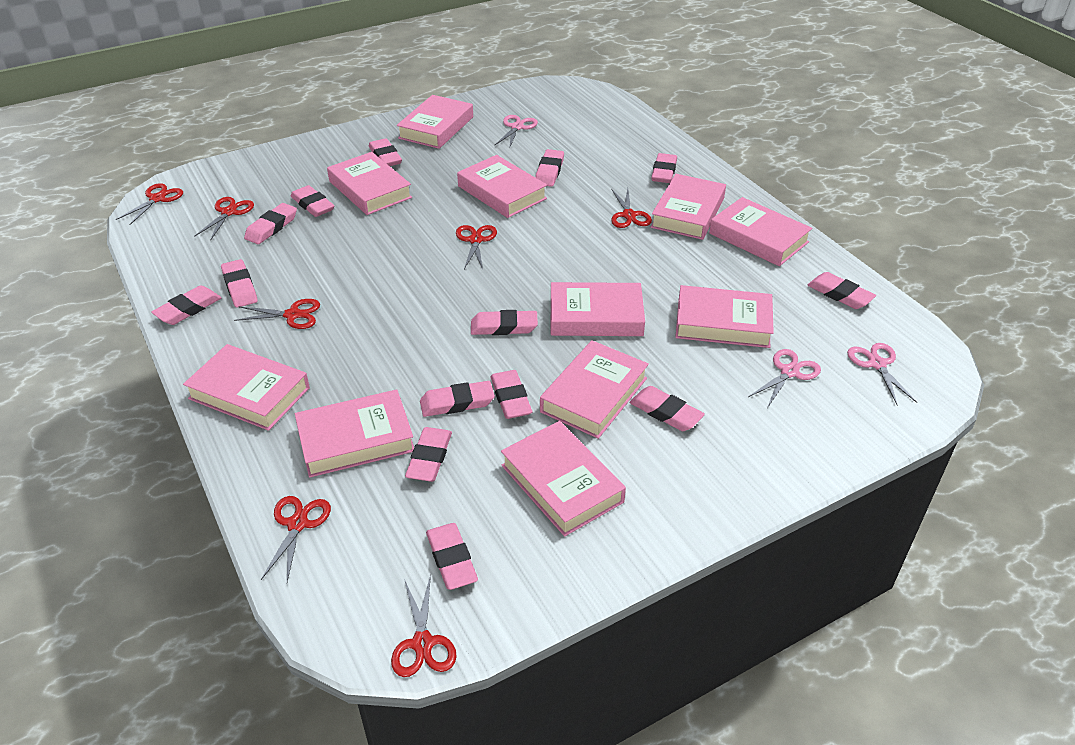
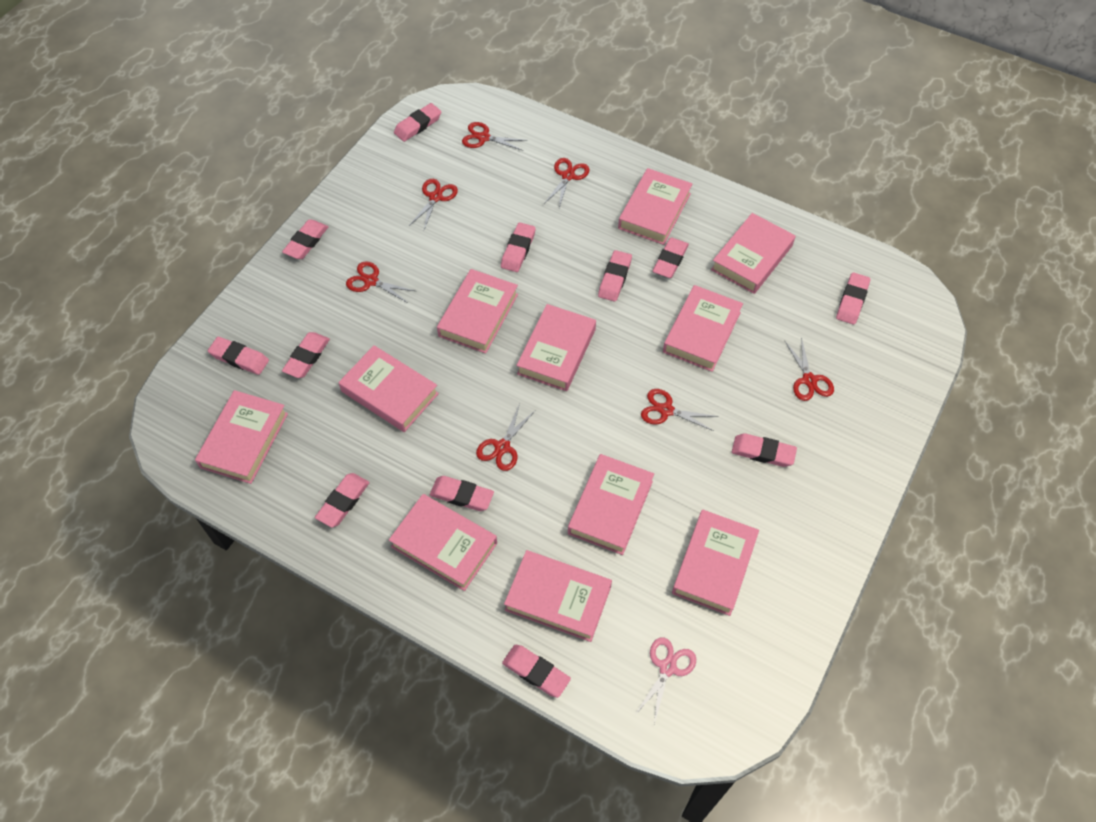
pink eraser: 14 -> 12
pink scissors: 3 -> 1

